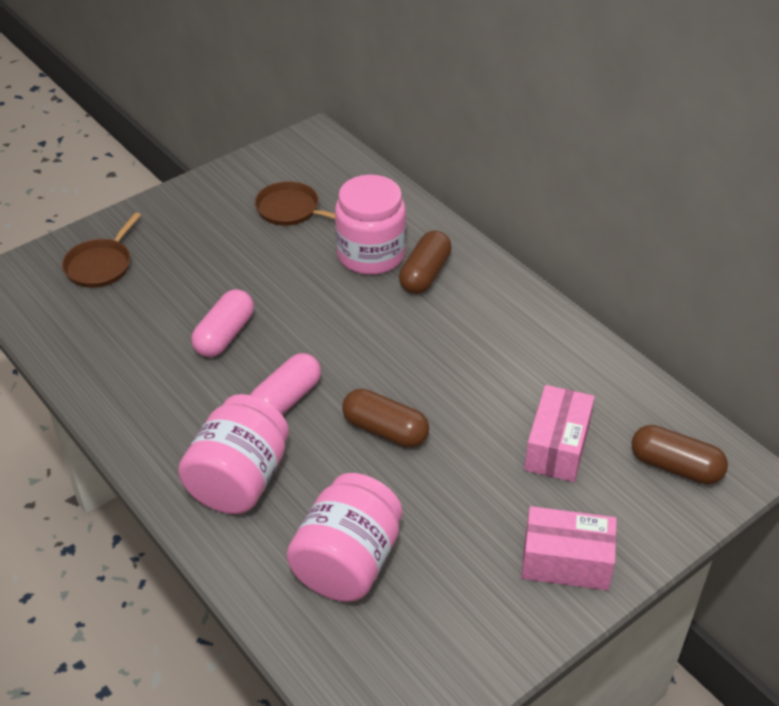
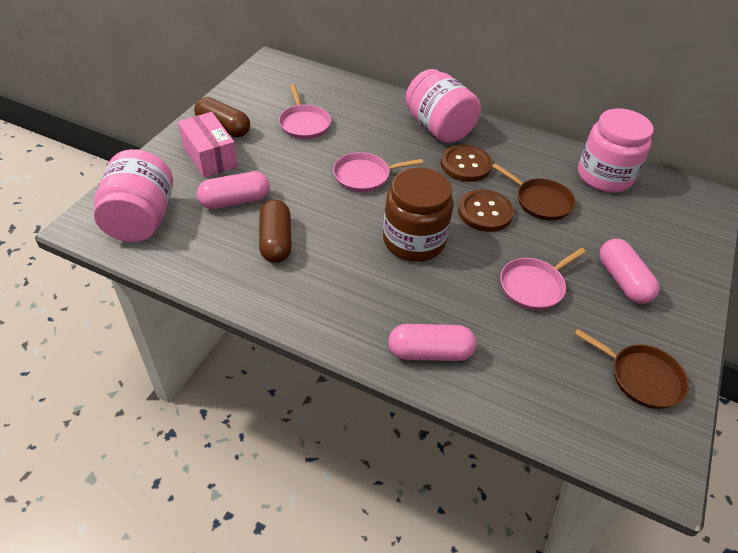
brown button: 0 -> 2
brown capsule: 3 -> 2
brown jar: 0 -> 1
pink box: 2 -> 1
pink capsule: 2 -> 3
pink pan: 0 -> 3

